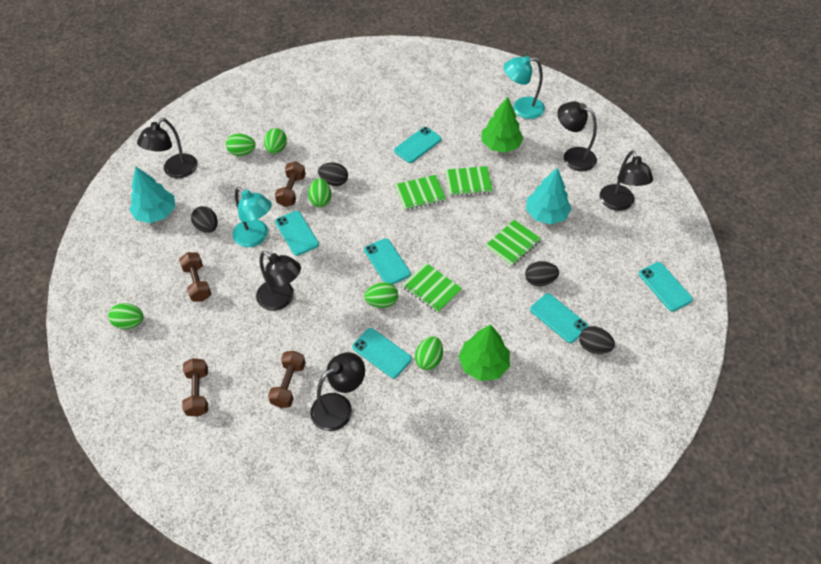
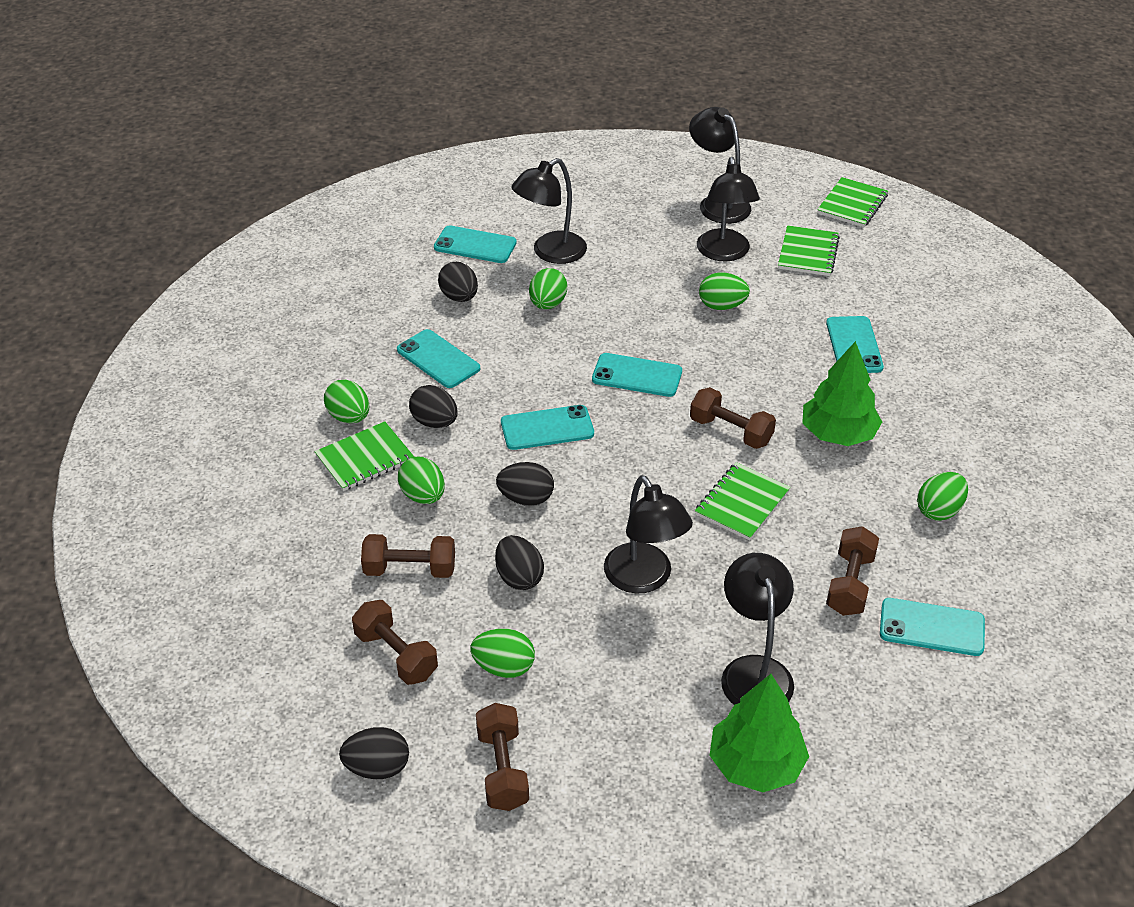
black egg: 4 -> 5
brown dumbbell: 4 -> 5
turquoise lamp: 2 -> 0
turquoise tree: 2 -> 0

